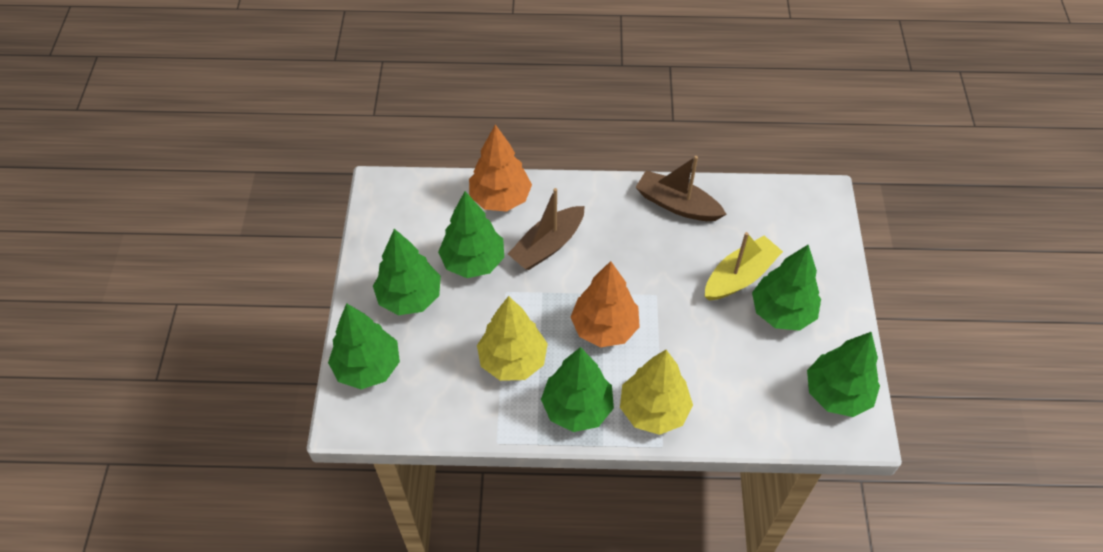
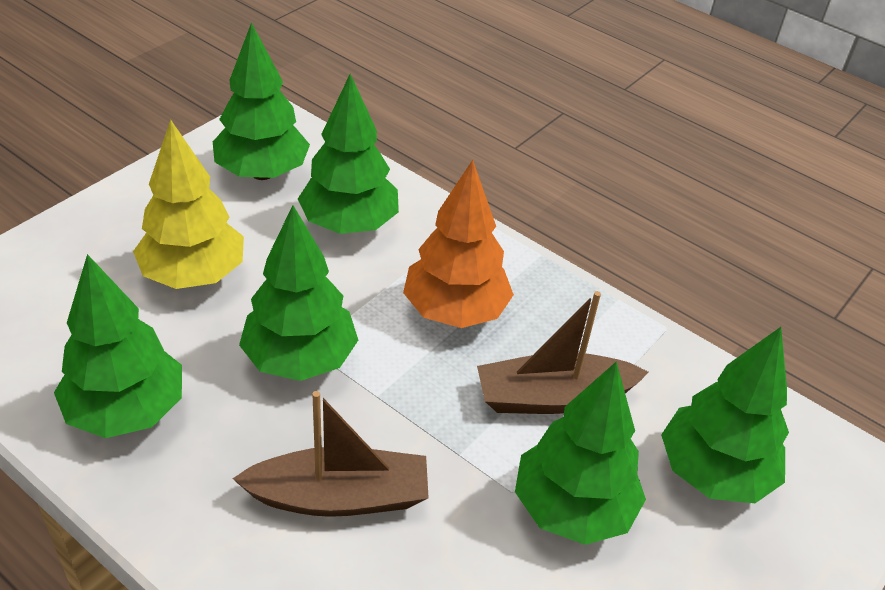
orange tree: 2 -> 1
yellow boat: 1 -> 0
yellow tree: 2 -> 1

